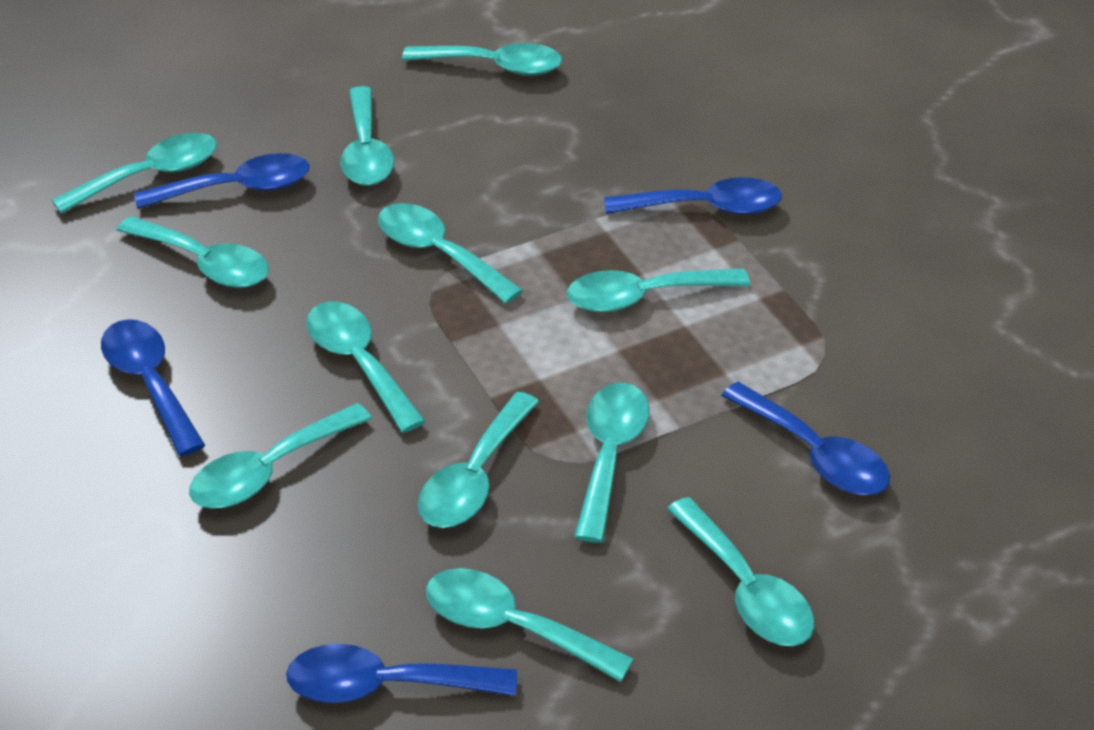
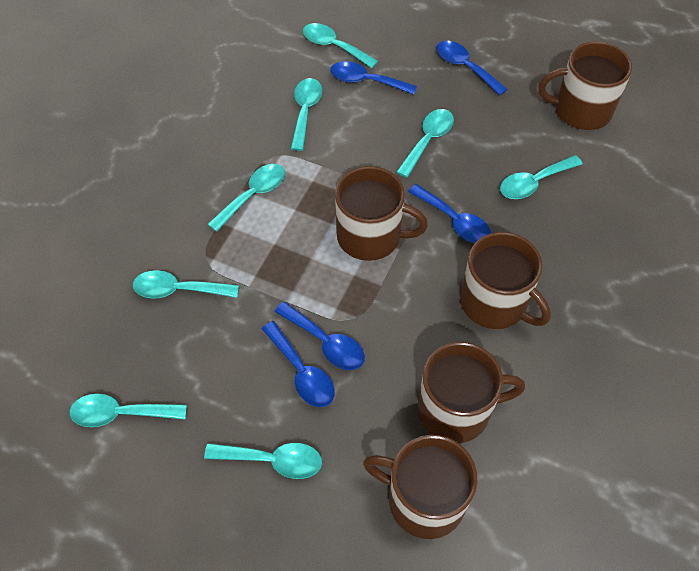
brown mug: 0 -> 5
turquoise spoon: 12 -> 8

